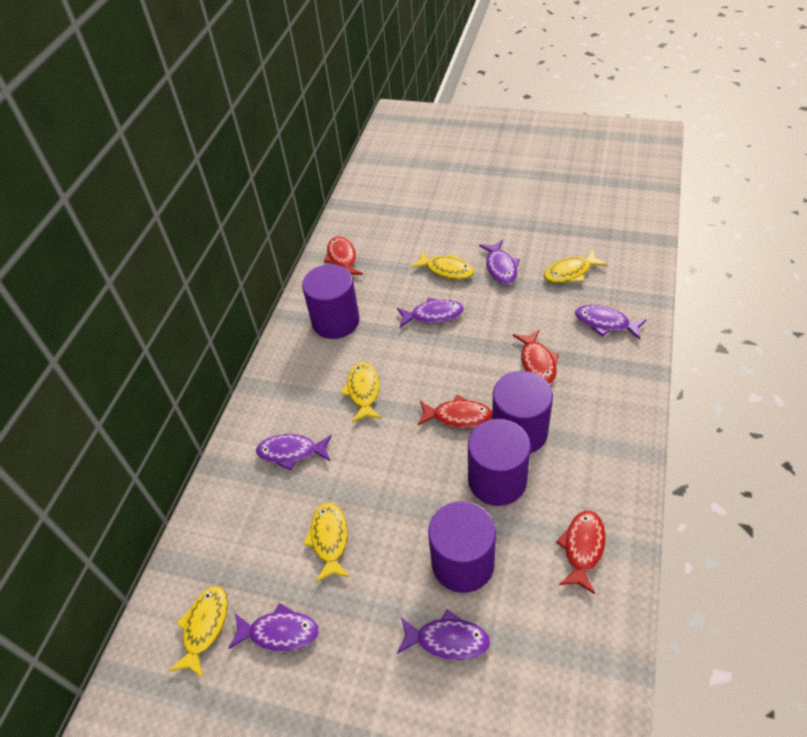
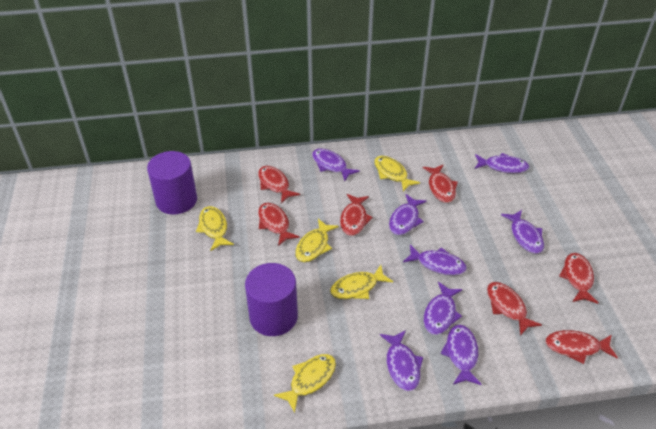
purple cylinder: 4 -> 2
purple fish: 6 -> 8
red fish: 4 -> 7

